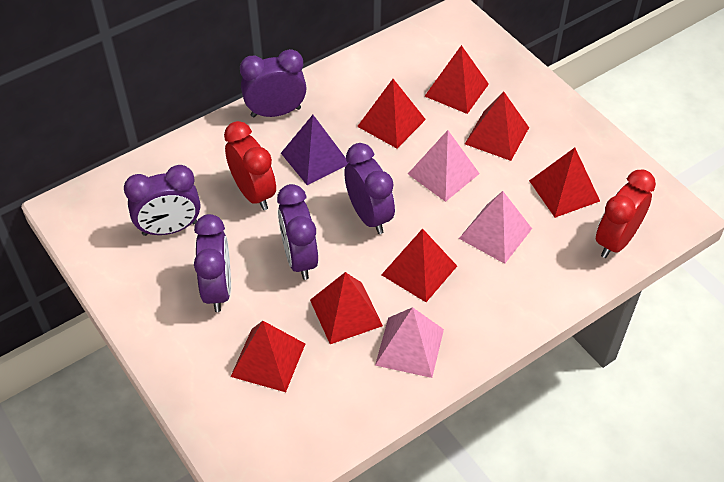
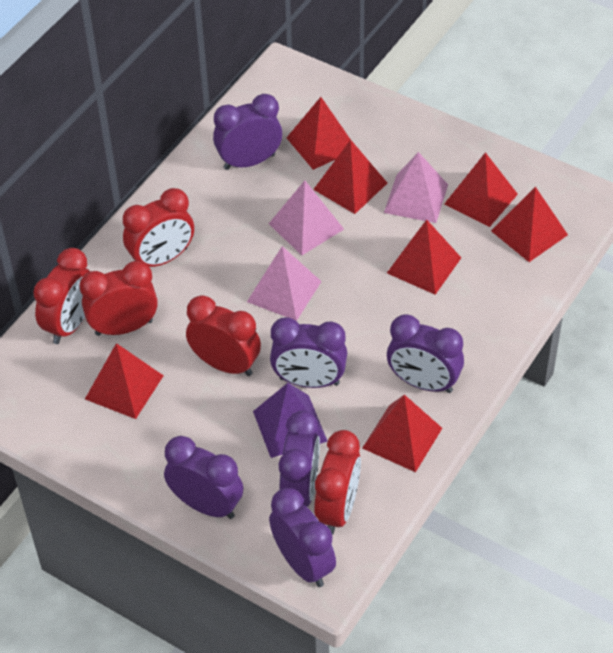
purple clock: 5 -> 6
red clock: 2 -> 5

